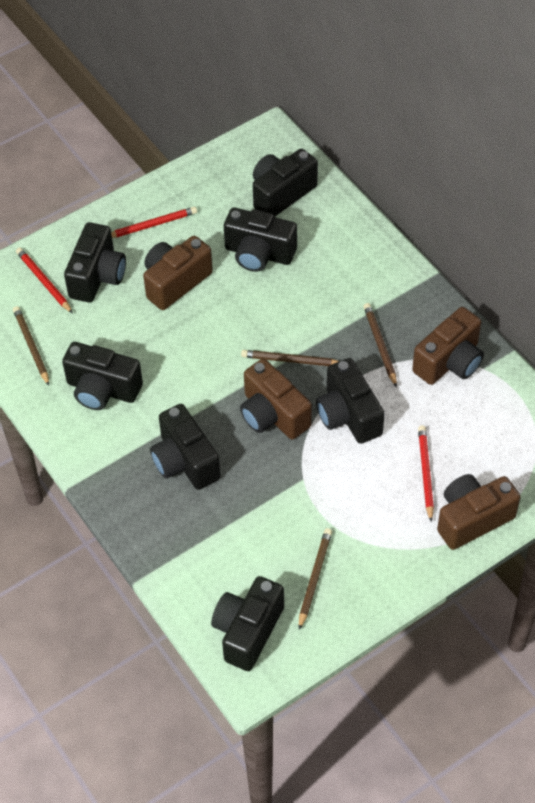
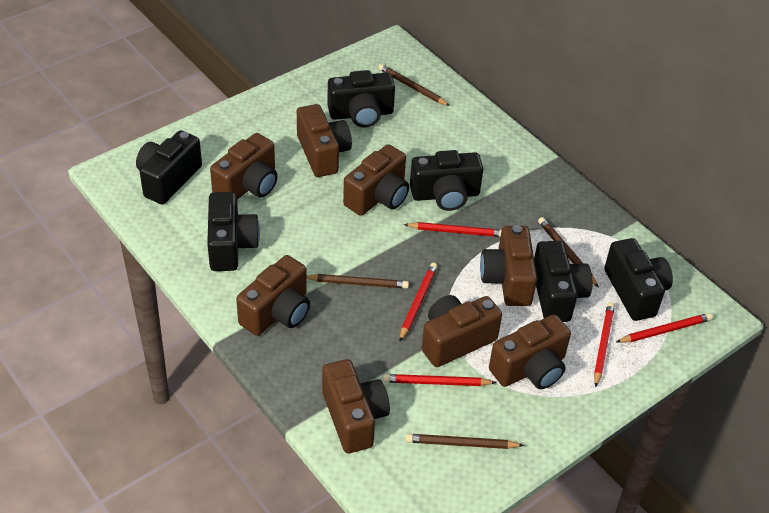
black camera: 7 -> 6
brown camera: 4 -> 8
red pencil: 3 -> 5

